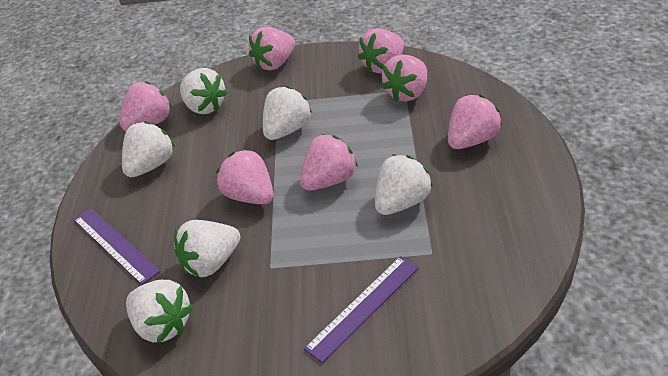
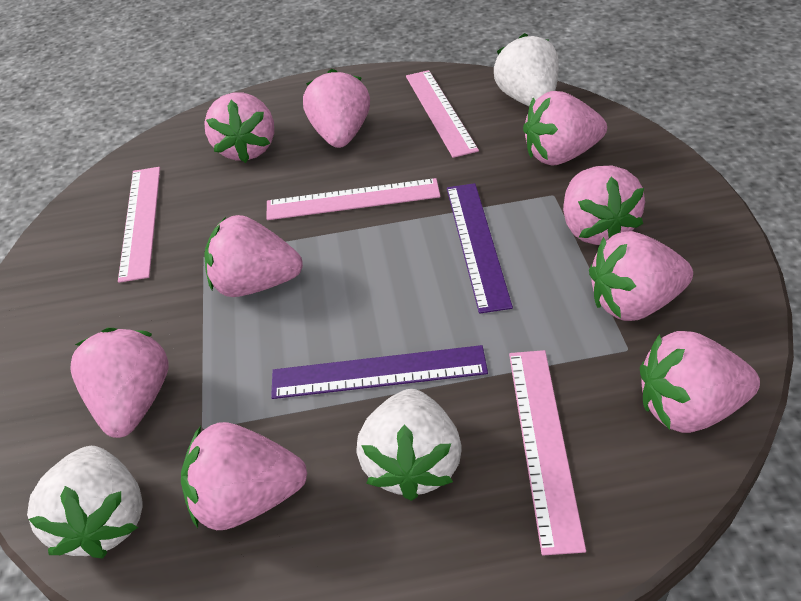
pink ruler: 0 -> 4
pink strawberry: 7 -> 9
white strawberry: 6 -> 3

